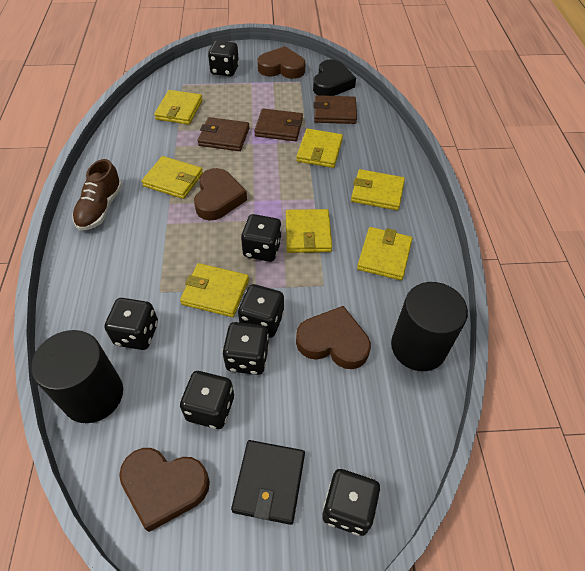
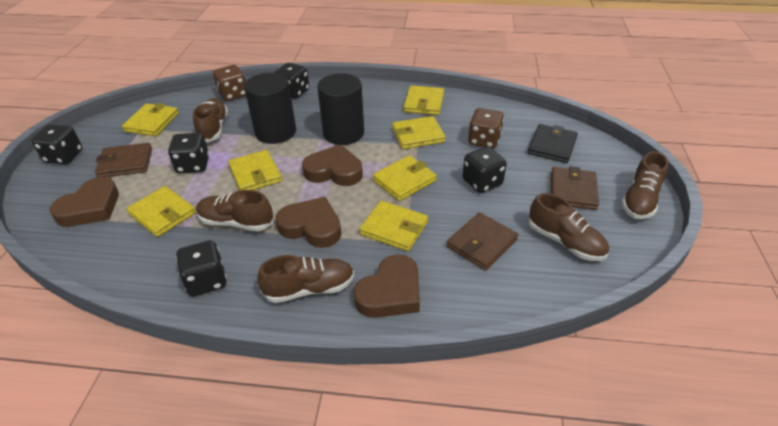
black dice: 7 -> 5
black heart: 1 -> 0
brown dice: 0 -> 2
brown shoe: 1 -> 5

